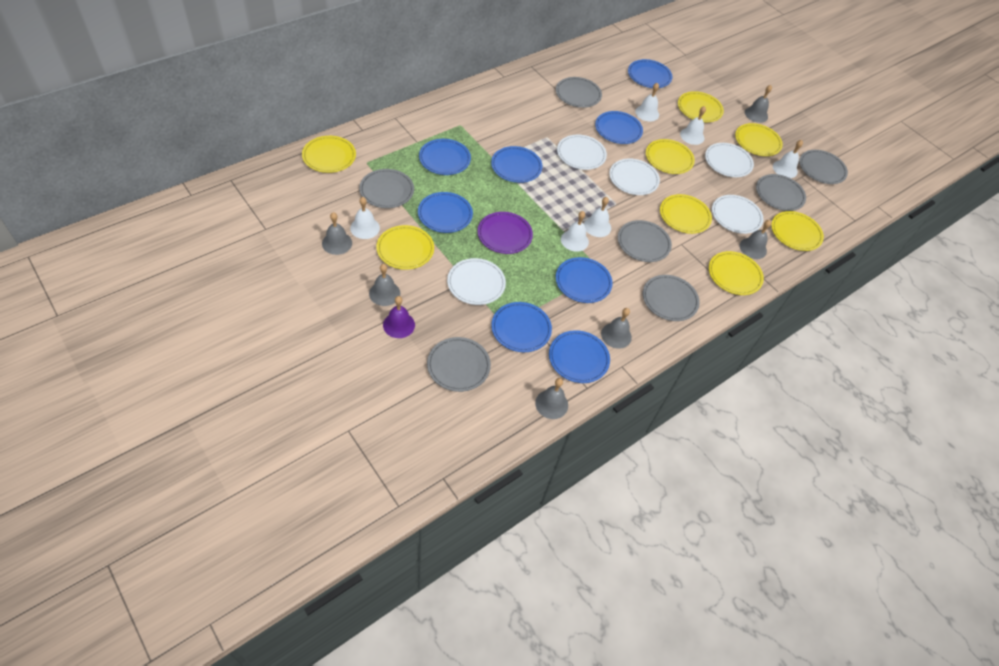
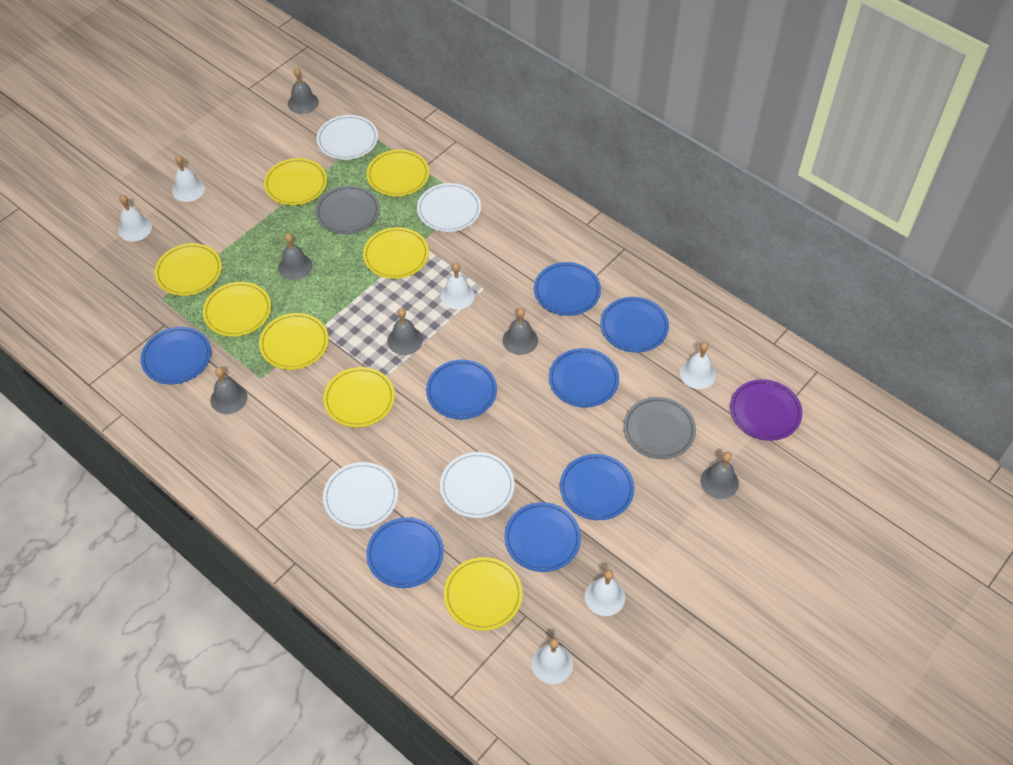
grey plate: 7 -> 2
purple bell: 1 -> 0
white plate: 5 -> 4

